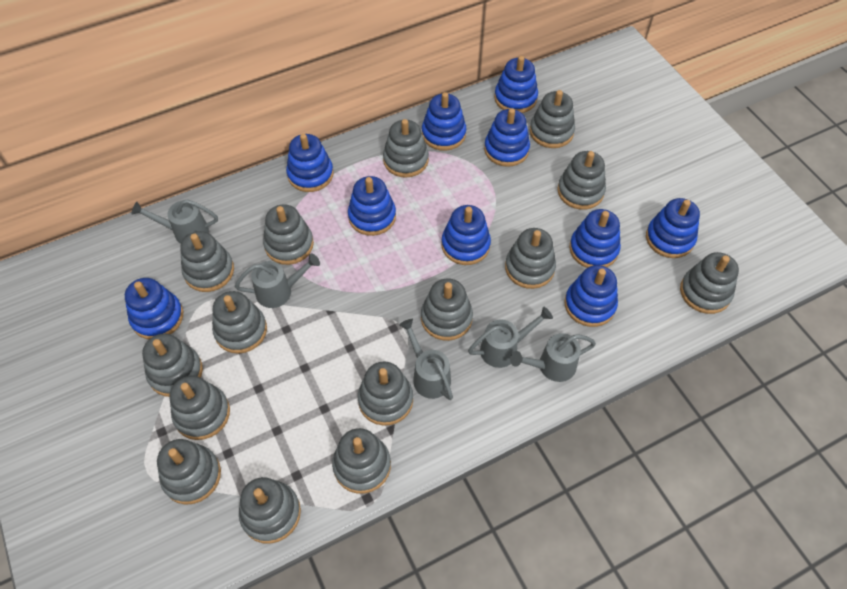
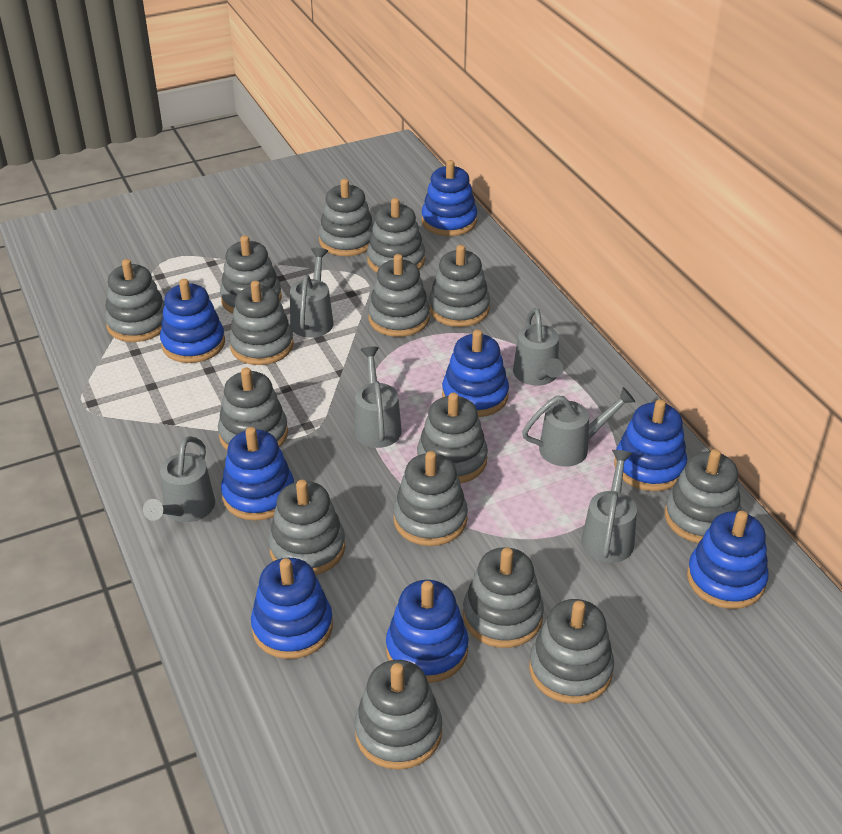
blue stacking toy: 10 -> 8
grey watering can: 5 -> 6

